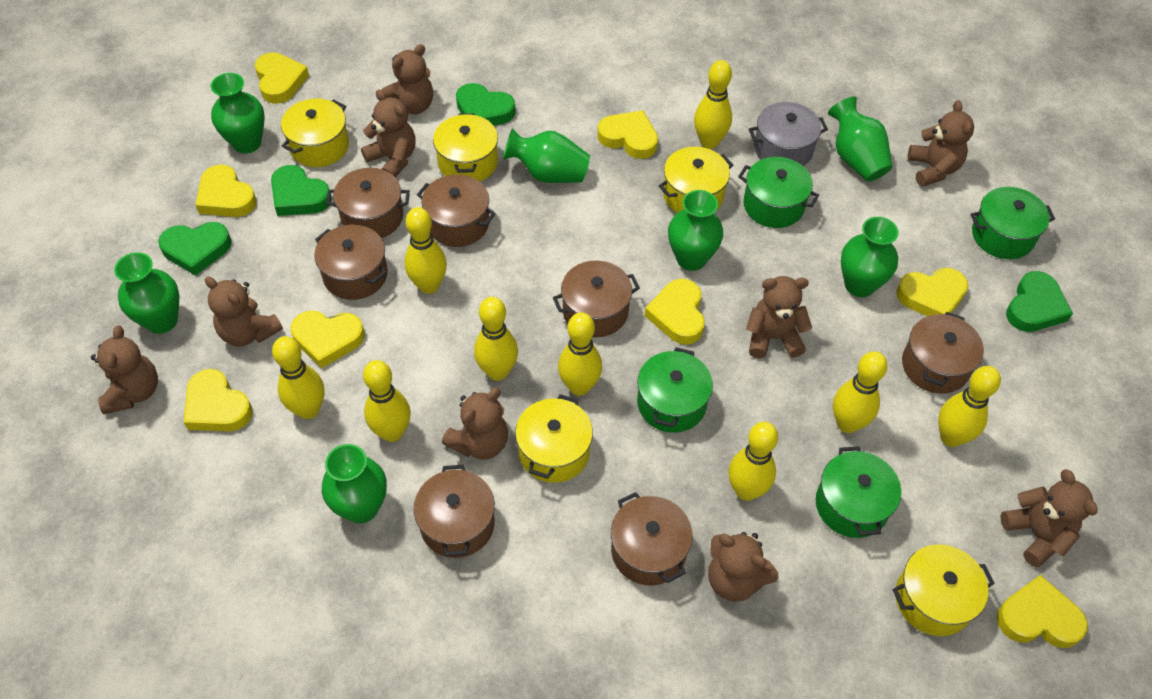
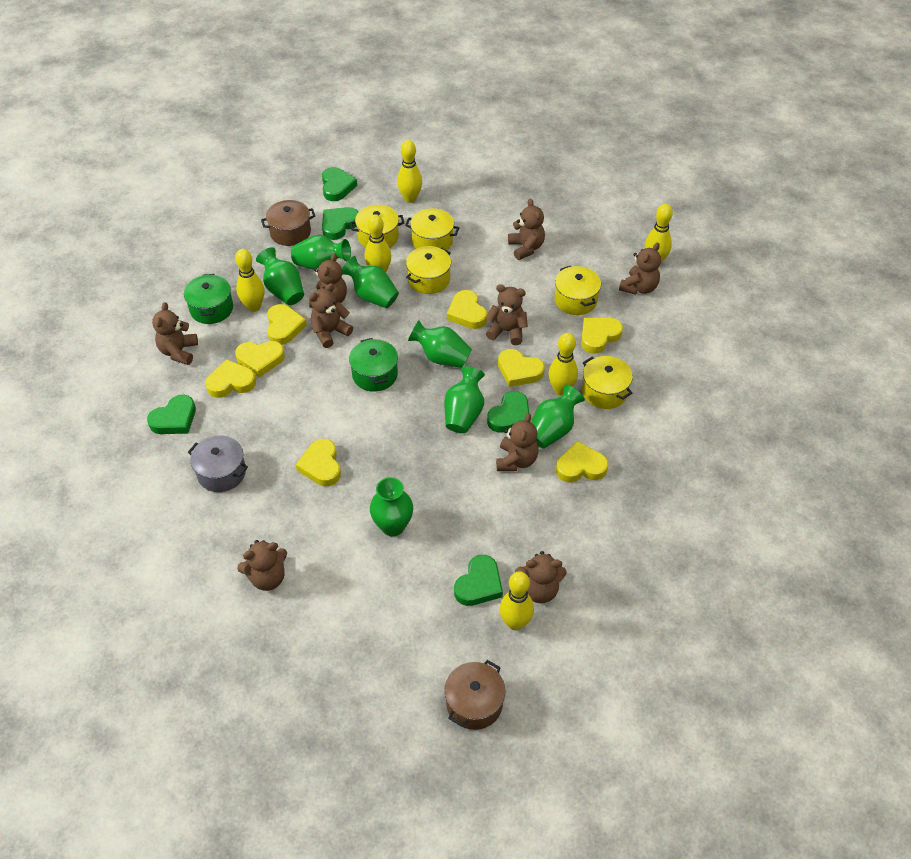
brown pot: 7 -> 2
green heart: 4 -> 5
green pot: 4 -> 2
yellow bowling pin: 9 -> 6

